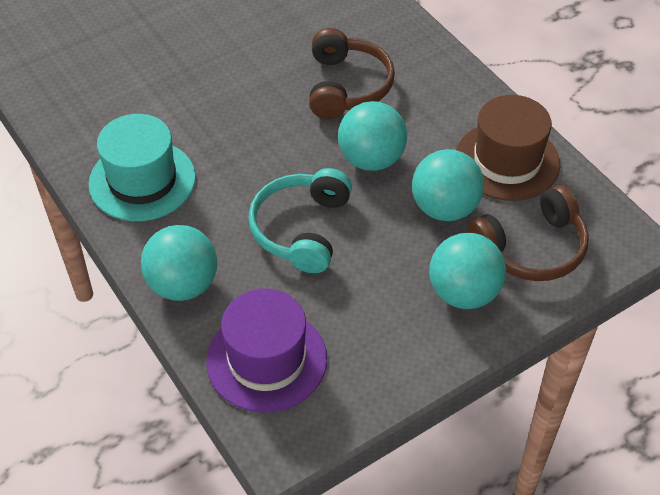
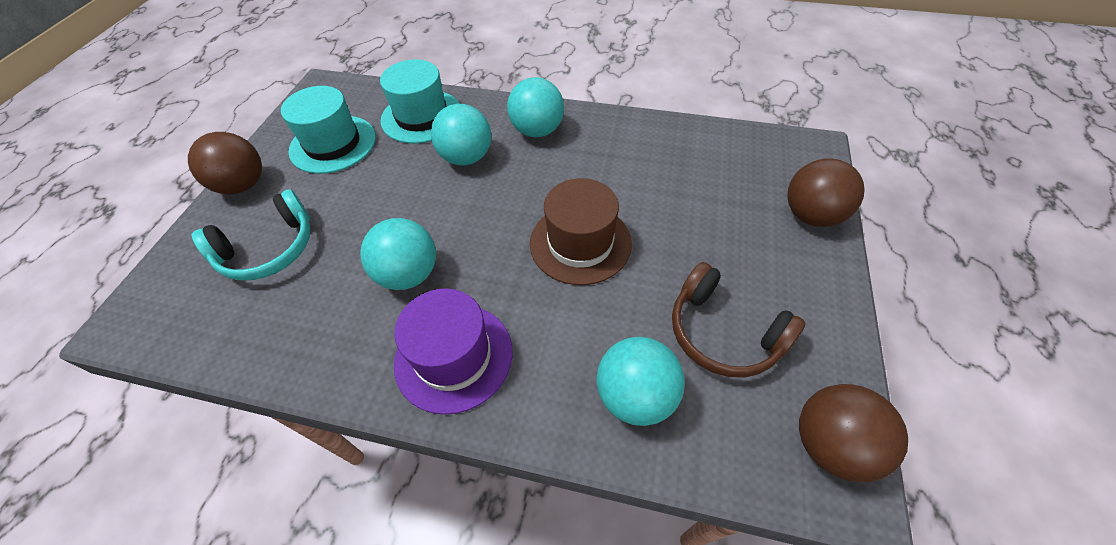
brown ball: 0 -> 3
brown headphones: 2 -> 1
turquoise hat: 1 -> 2

